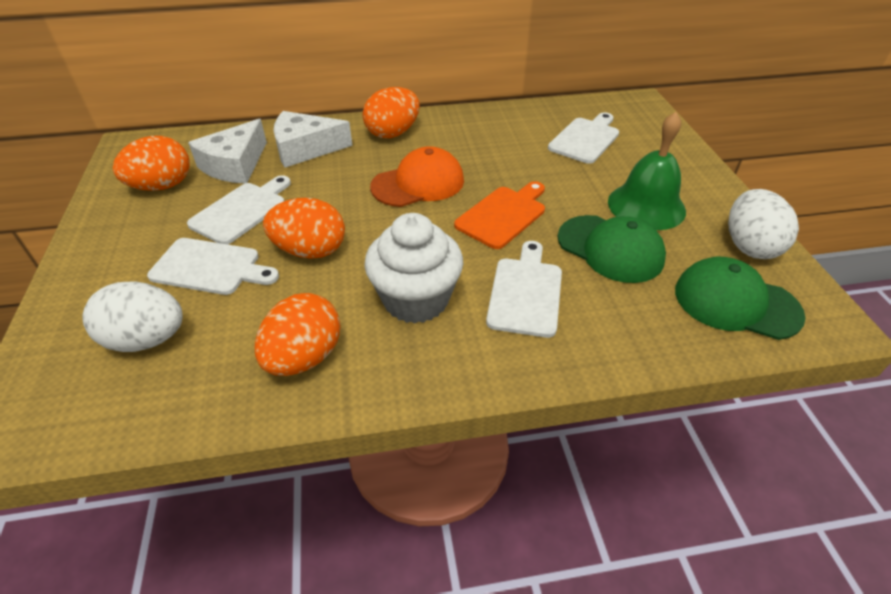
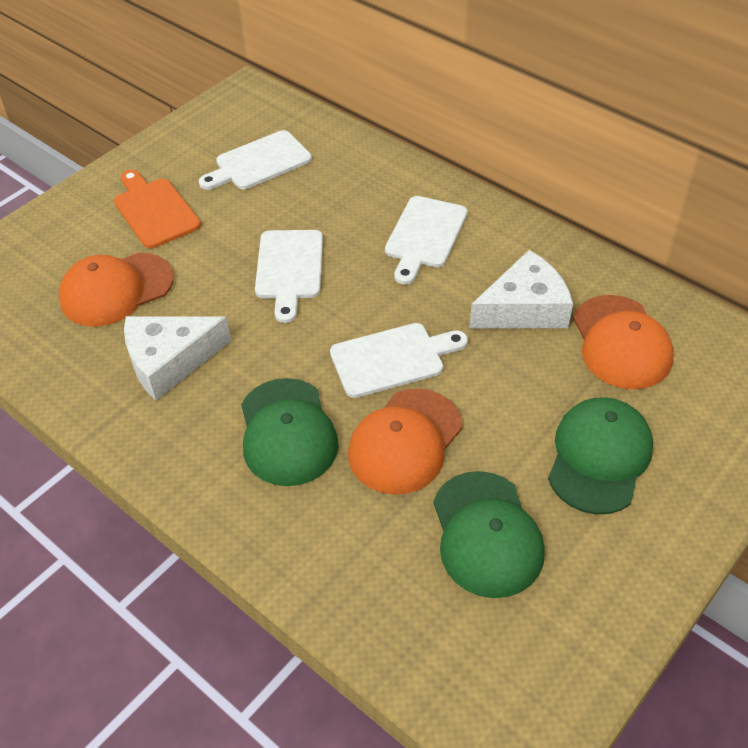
green bell: 1 -> 0
green cap: 2 -> 3
orange cap: 1 -> 3
orange egg: 4 -> 0
white cupcake: 1 -> 0
white egg: 2 -> 0

